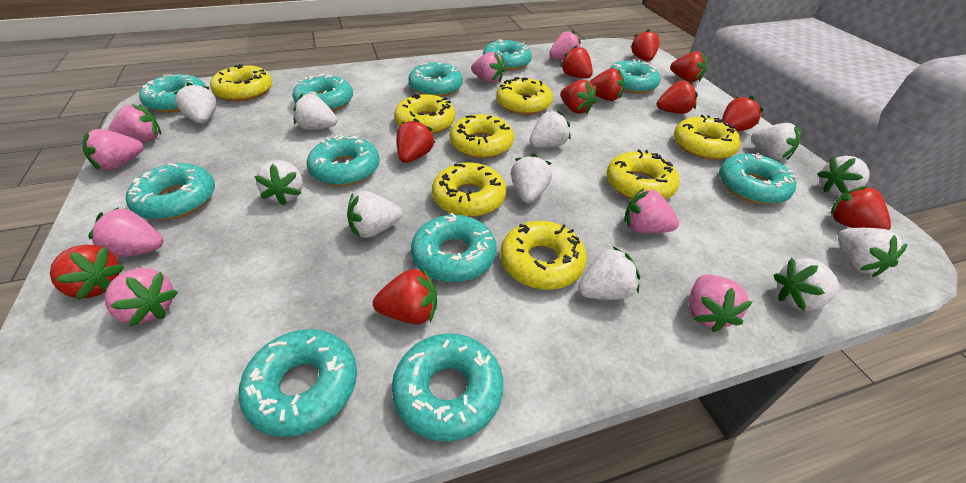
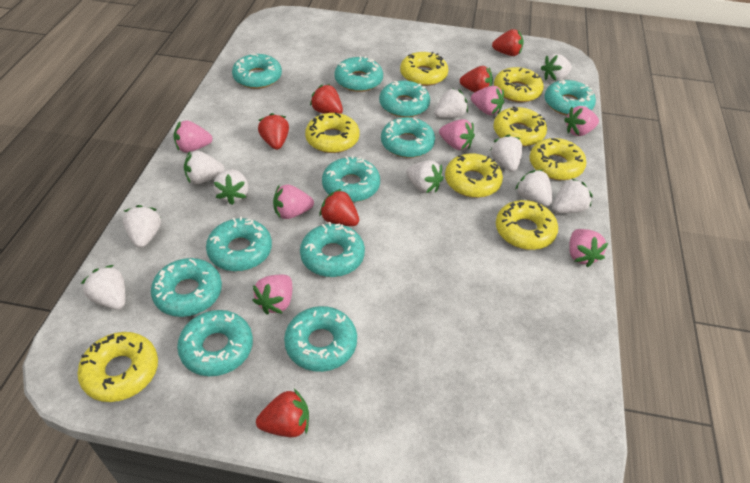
pink strawberry: 8 -> 7
red strawberry: 11 -> 6
white strawberry: 11 -> 10

